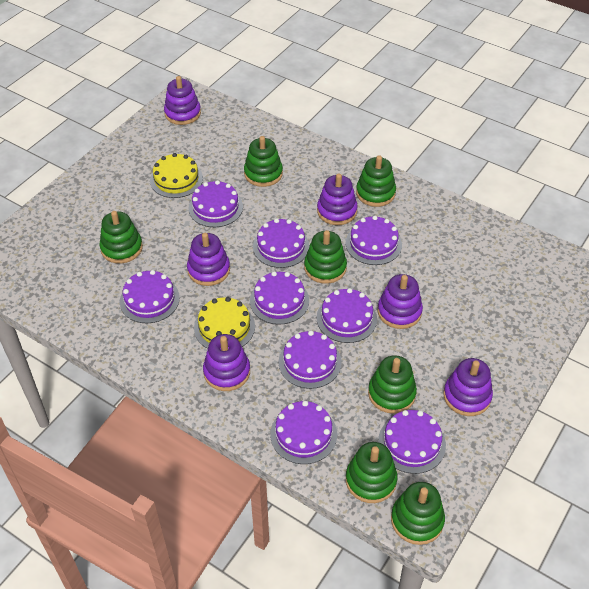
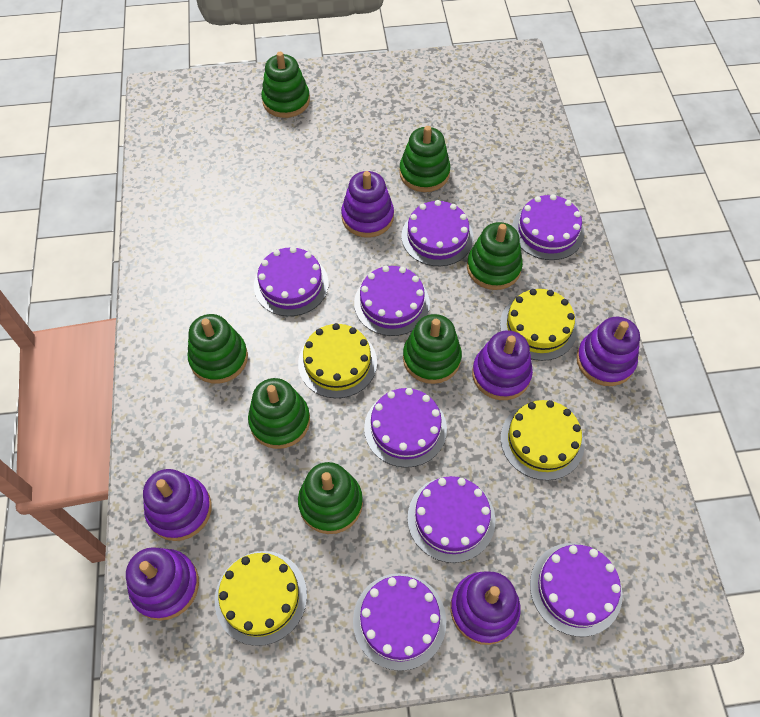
purple cake: 9 -> 8
yellow cake: 2 -> 4

